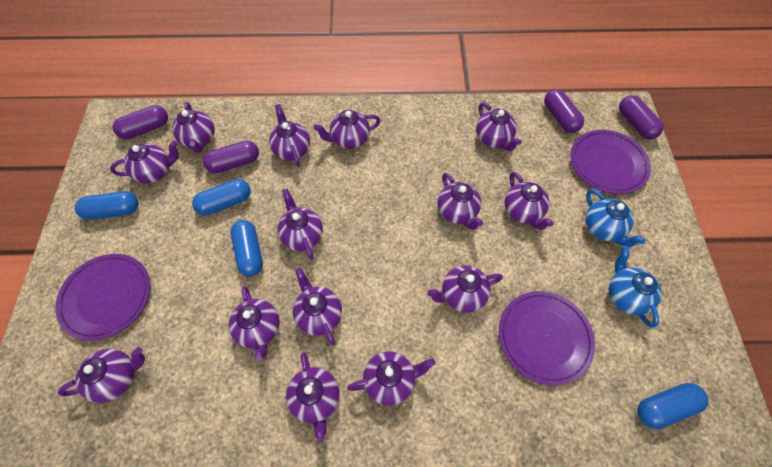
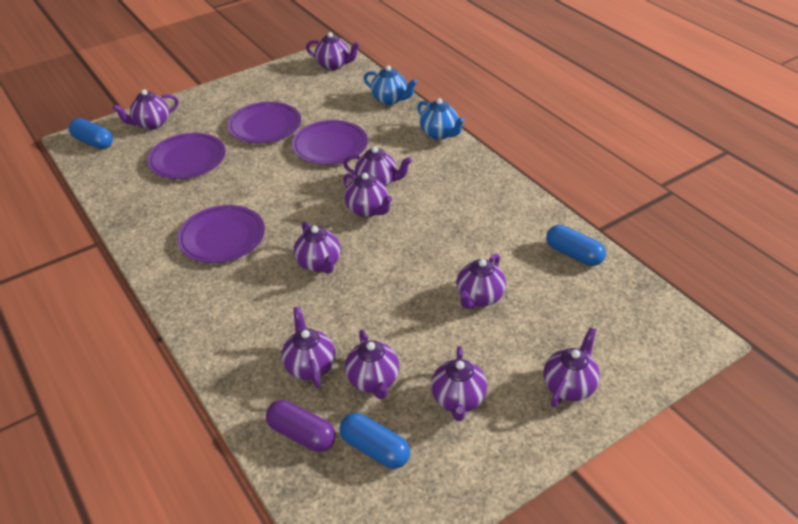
blue capsule: 4 -> 3
purple capsule: 4 -> 1
purple plate: 3 -> 4
purple teapot: 14 -> 10

